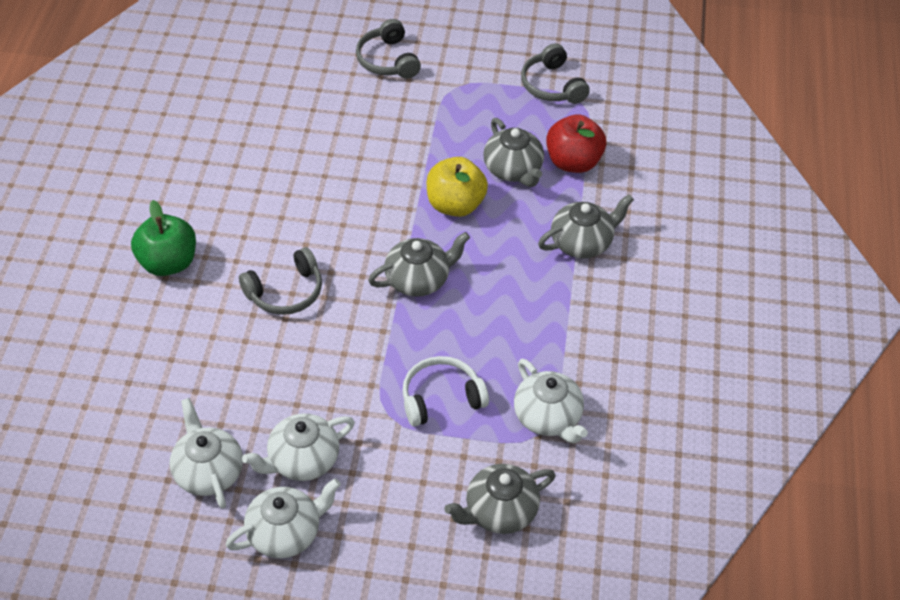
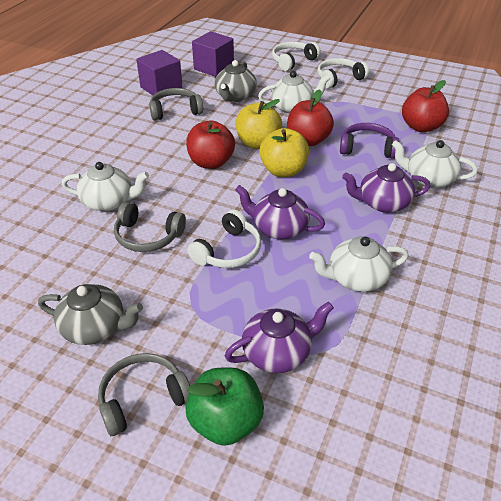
grey teapot: 4 -> 2
purple cube: 0 -> 2
purple headphones: 0 -> 1
purple teapot: 0 -> 3
red apple: 1 -> 3
white headphones: 1 -> 3
yellow apple: 1 -> 2

